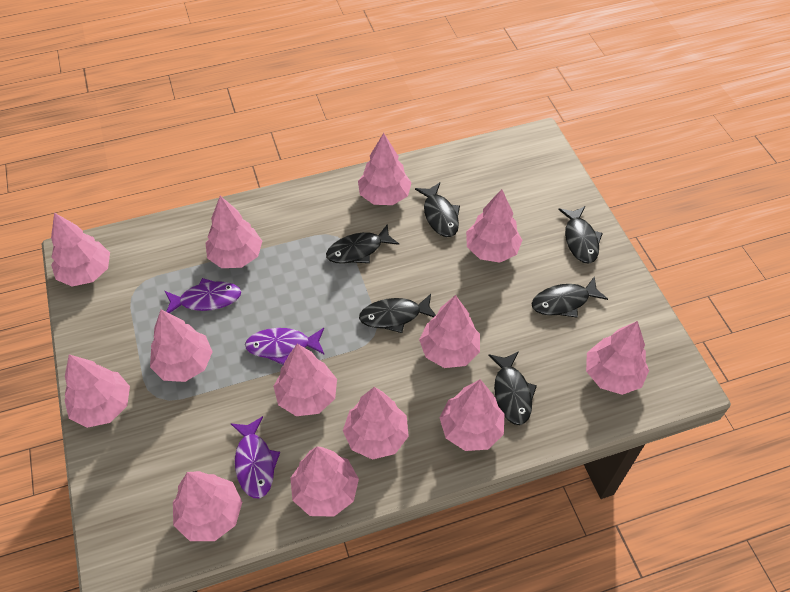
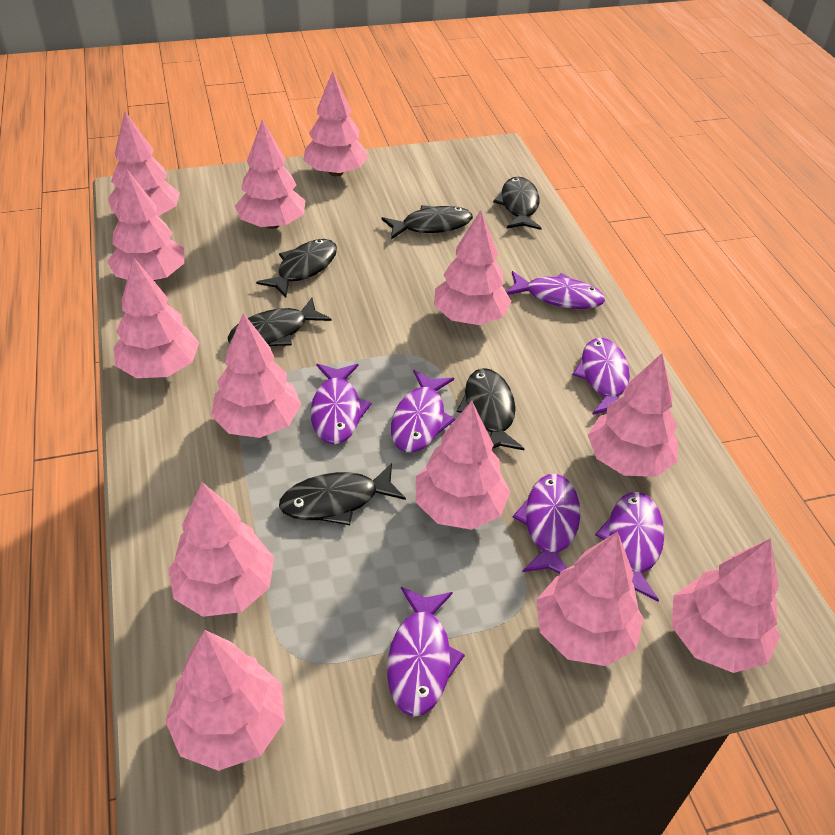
purple fish: 3 -> 7

